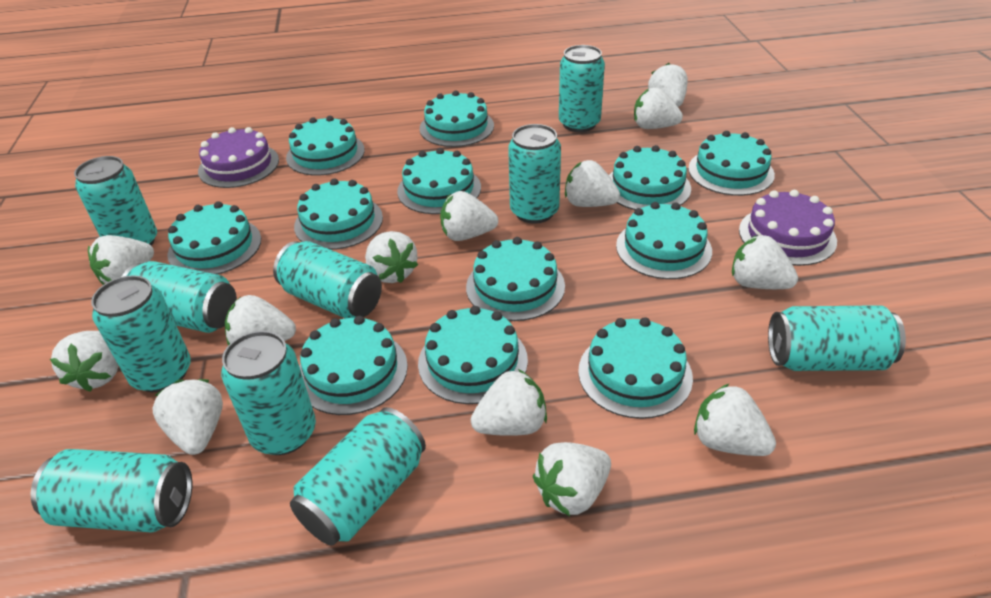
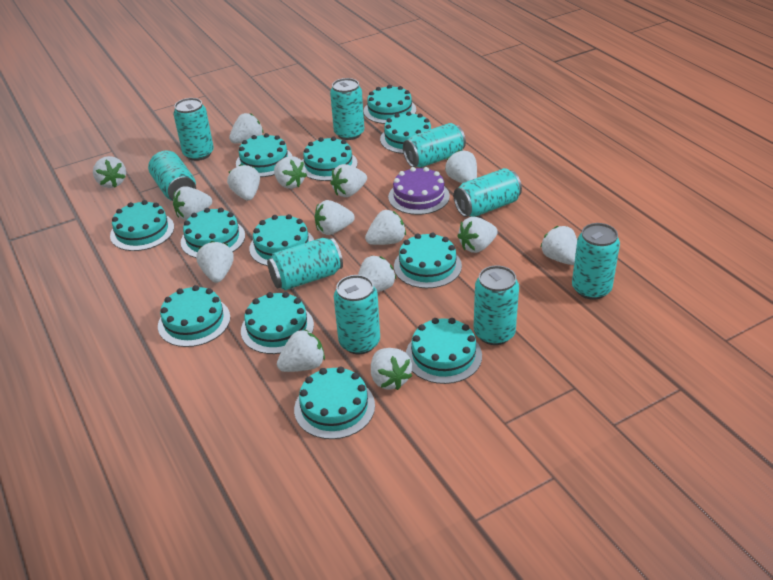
purple cake: 2 -> 1
turquoise can: 10 -> 9
white strawberry: 13 -> 15

